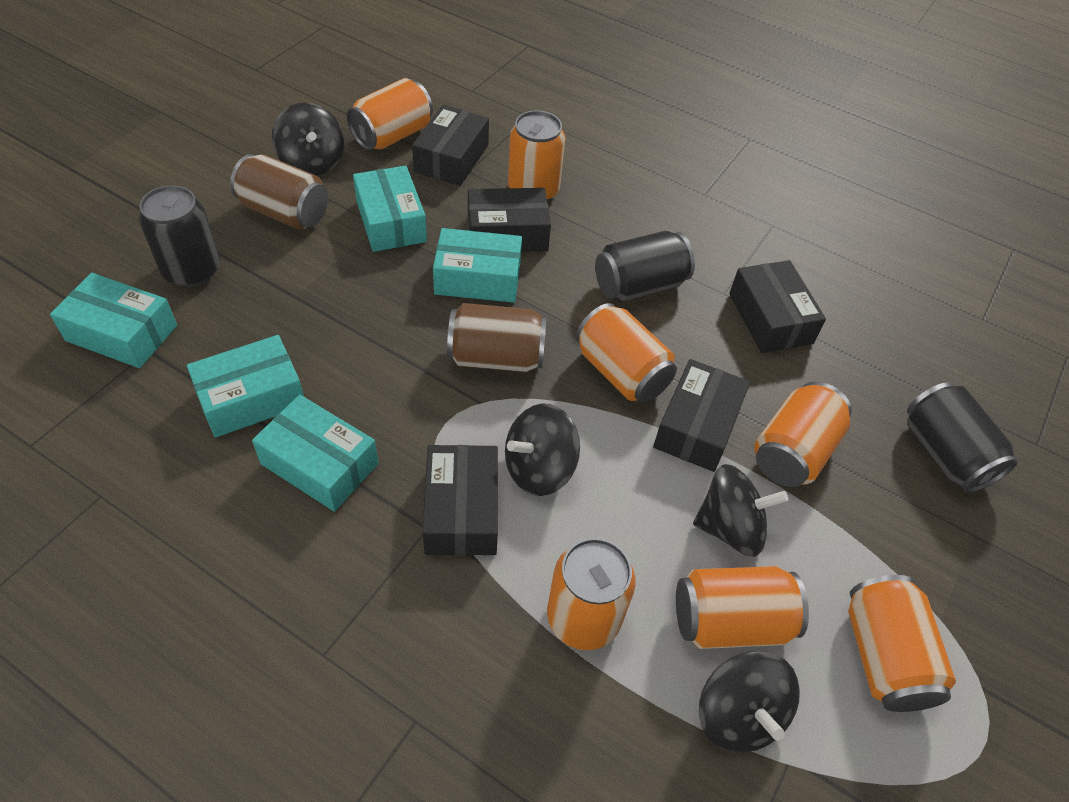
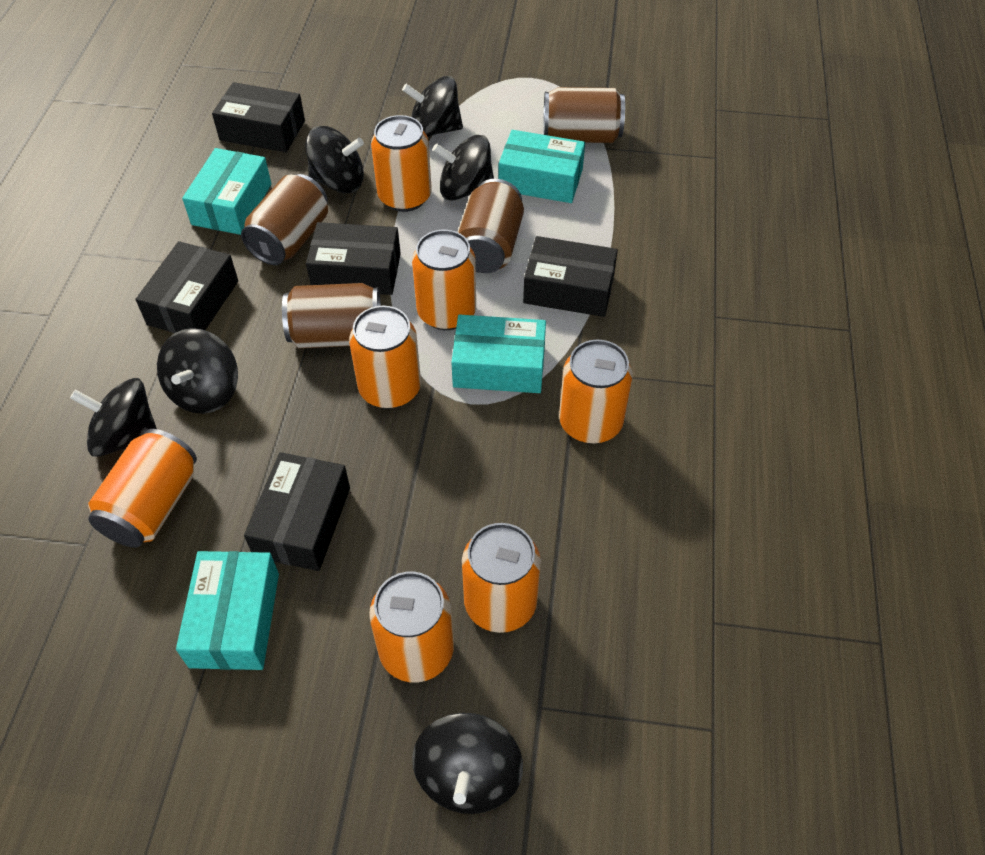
black can: 3 -> 0
black spinning top: 4 -> 6
brown can: 2 -> 4
turquoise box: 5 -> 4

